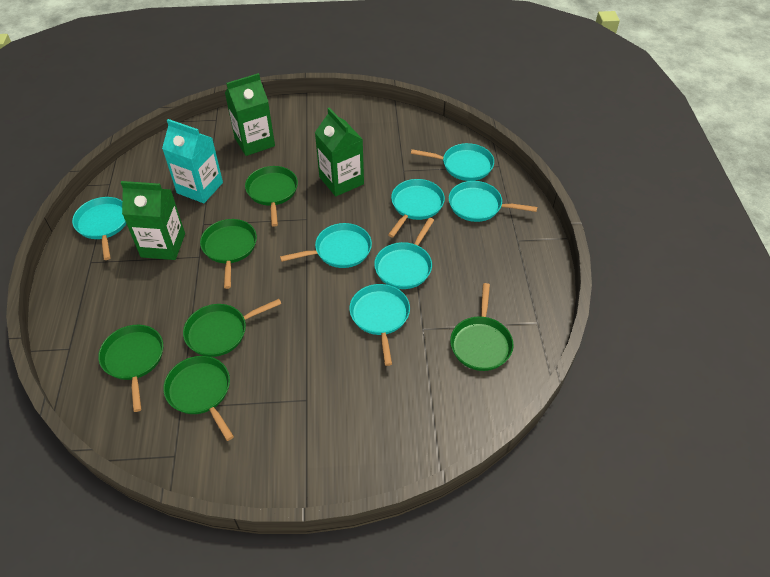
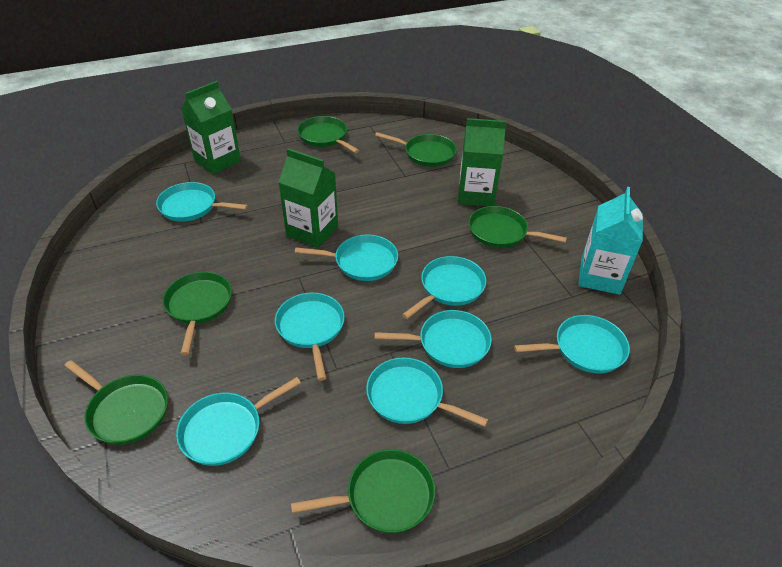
turquoise pan: 7 -> 8

